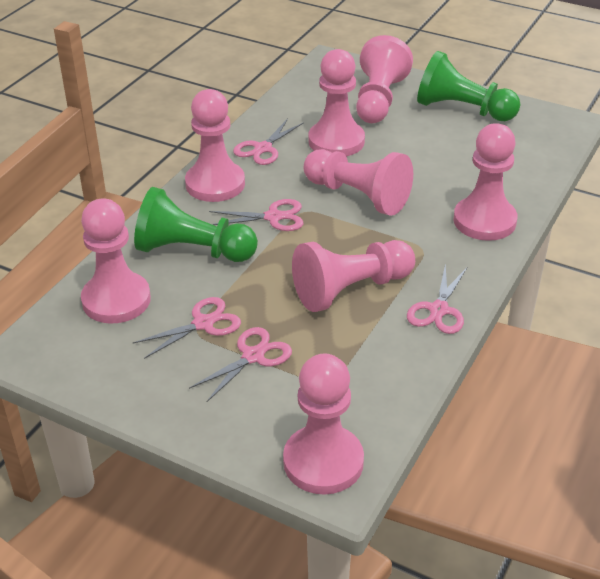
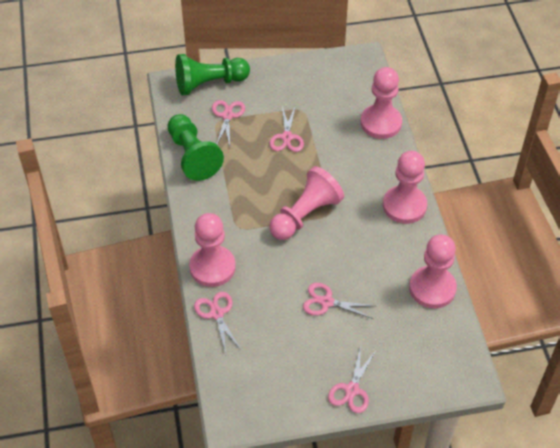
pink pawn: 8 -> 5

